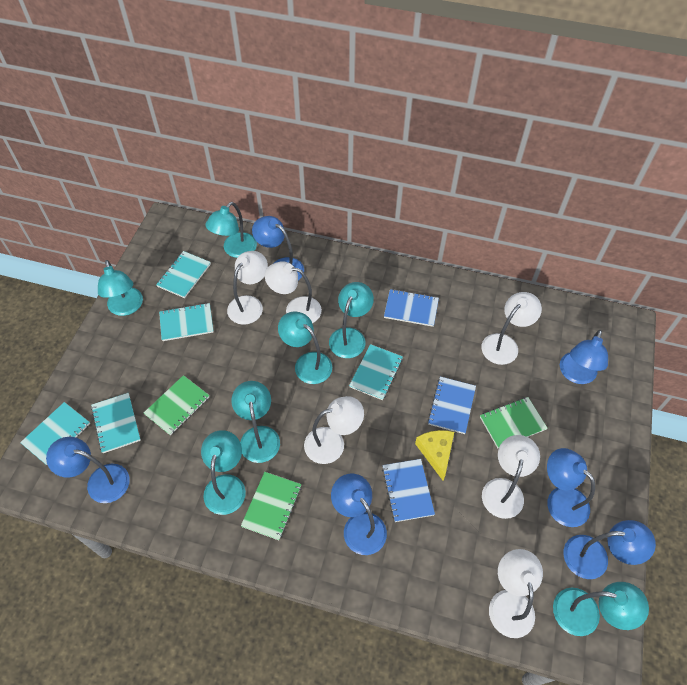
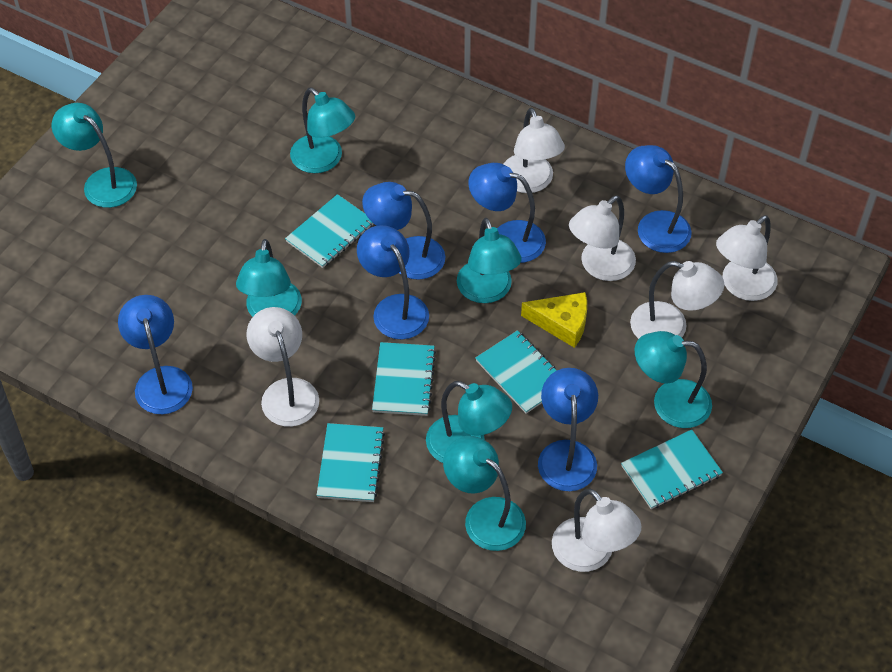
blue notebook: 3 -> 0
green notebook: 3 -> 0

